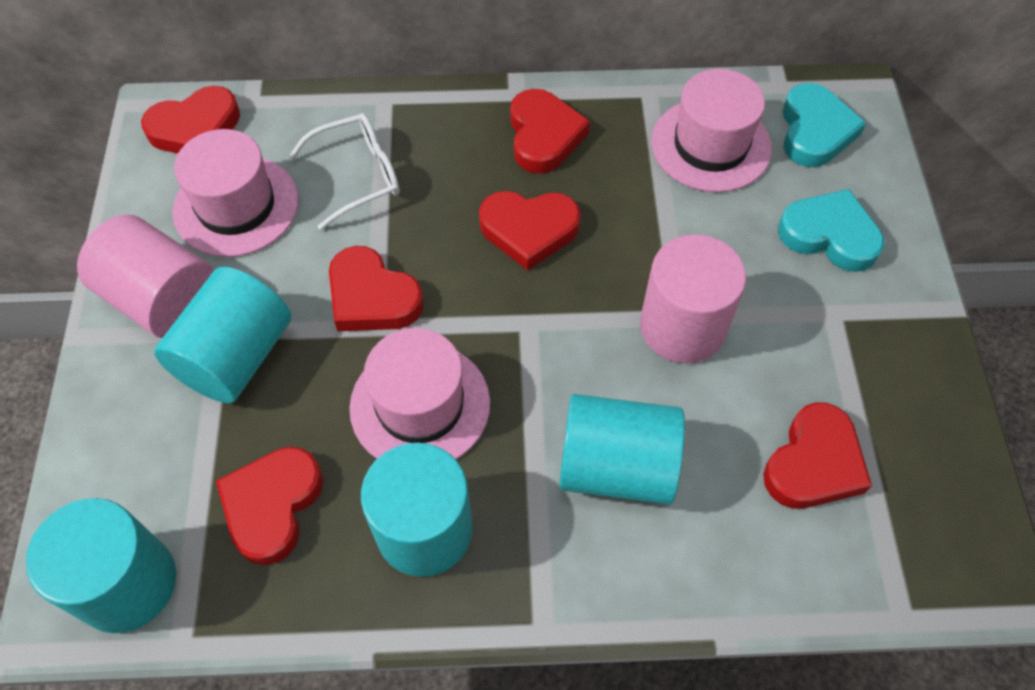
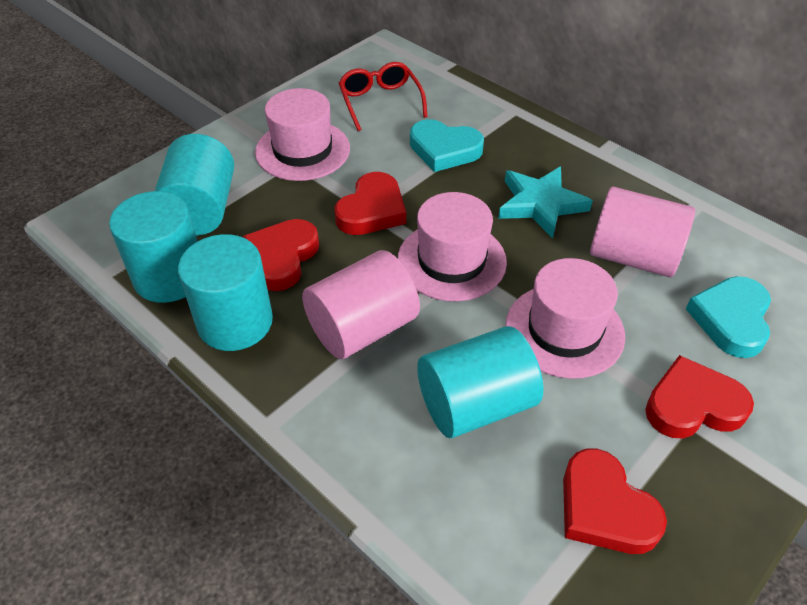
red glasses: 0 -> 1
red heart: 6 -> 4
turquoise star: 0 -> 1
white glasses: 1 -> 0

